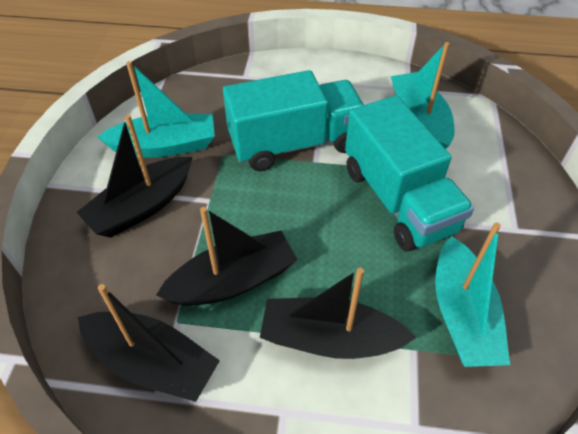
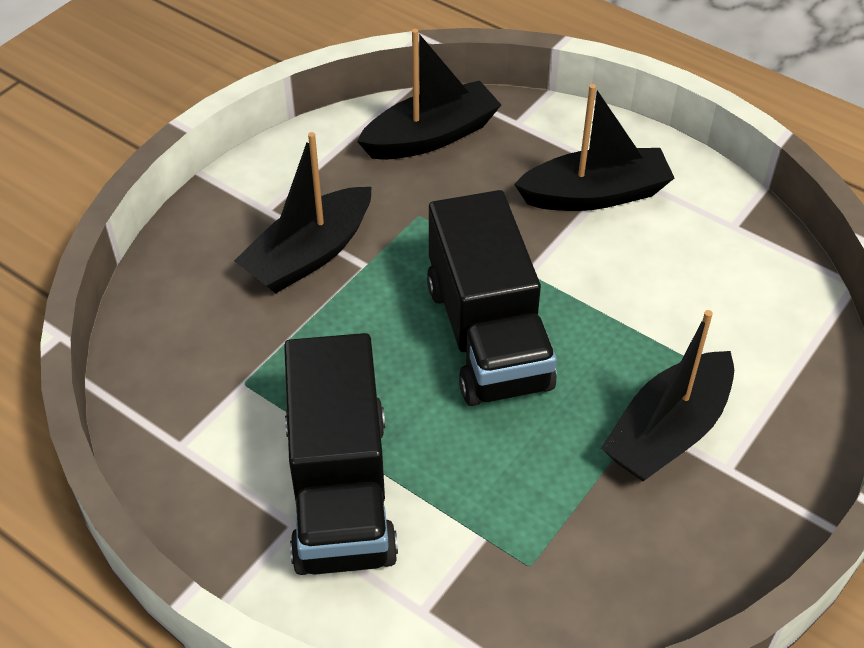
black truck: 0 -> 2
turquoise boat: 3 -> 0
turquoise truck: 2 -> 0

